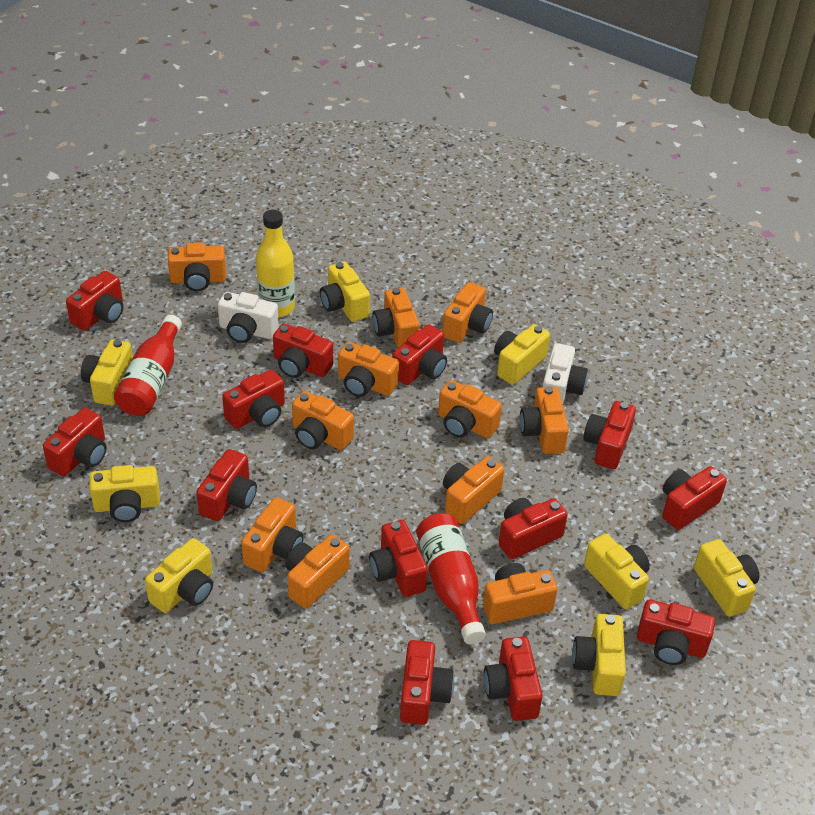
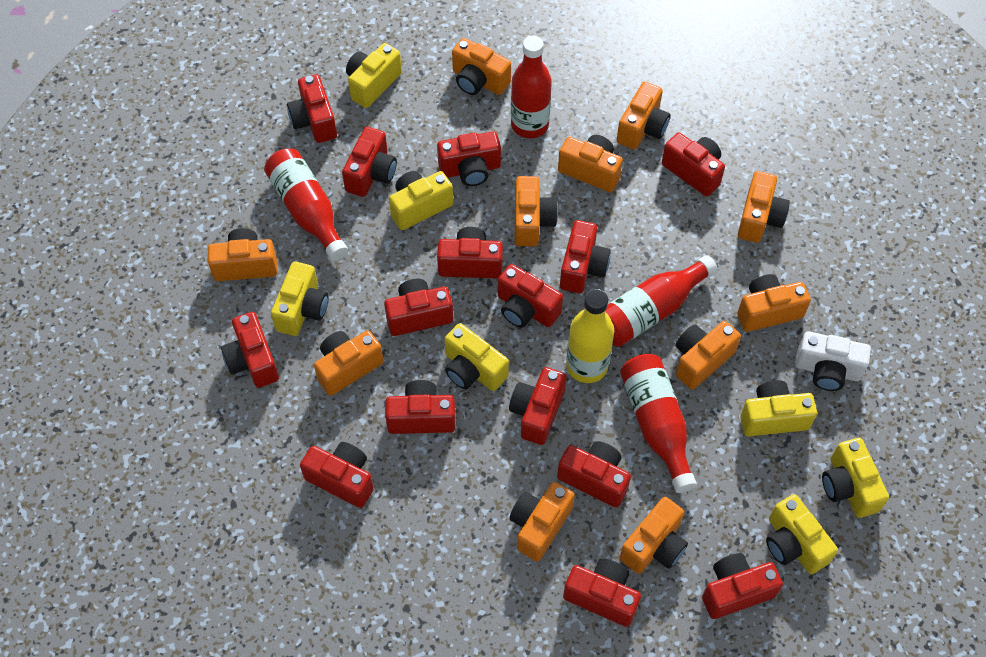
red bottle: 2 -> 4
red camera: 13 -> 15
white camera: 2 -> 1
yellow camera: 8 -> 7

